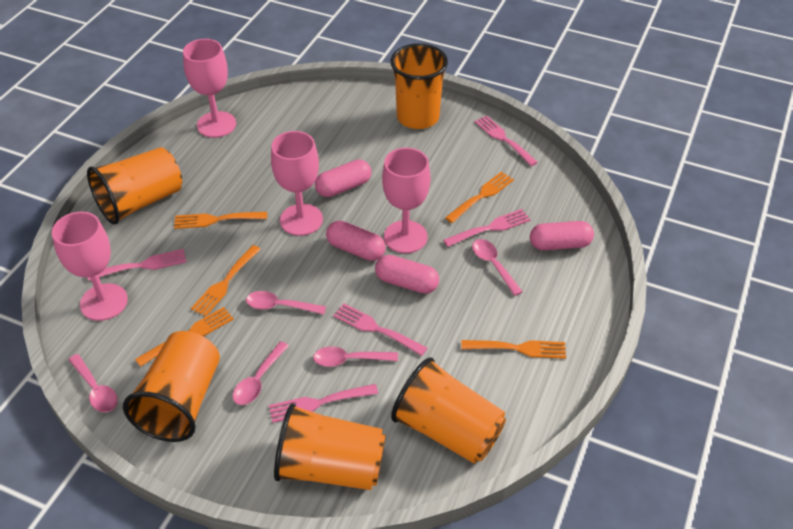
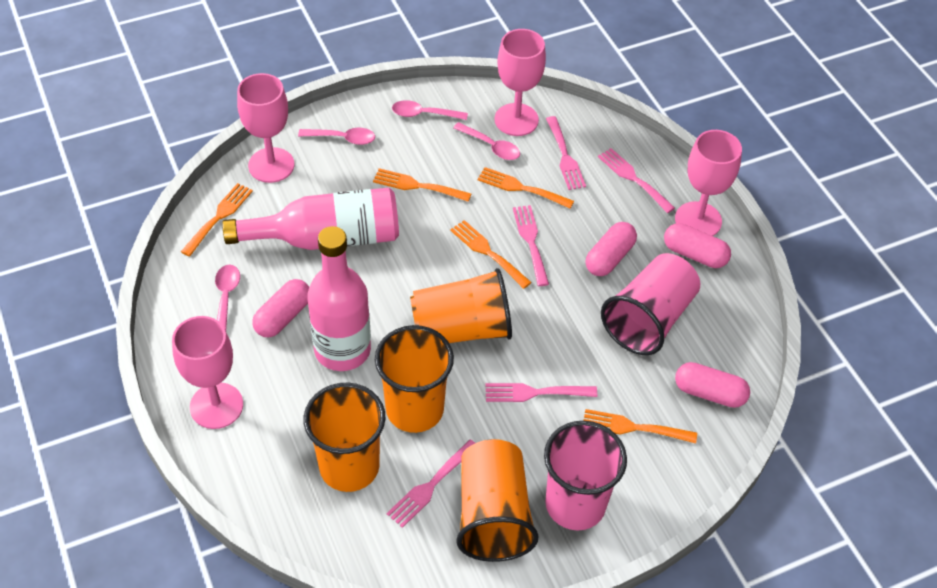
orange cup: 5 -> 4
pink bottle: 0 -> 2
pink cup: 0 -> 2
pink spoon: 5 -> 4

